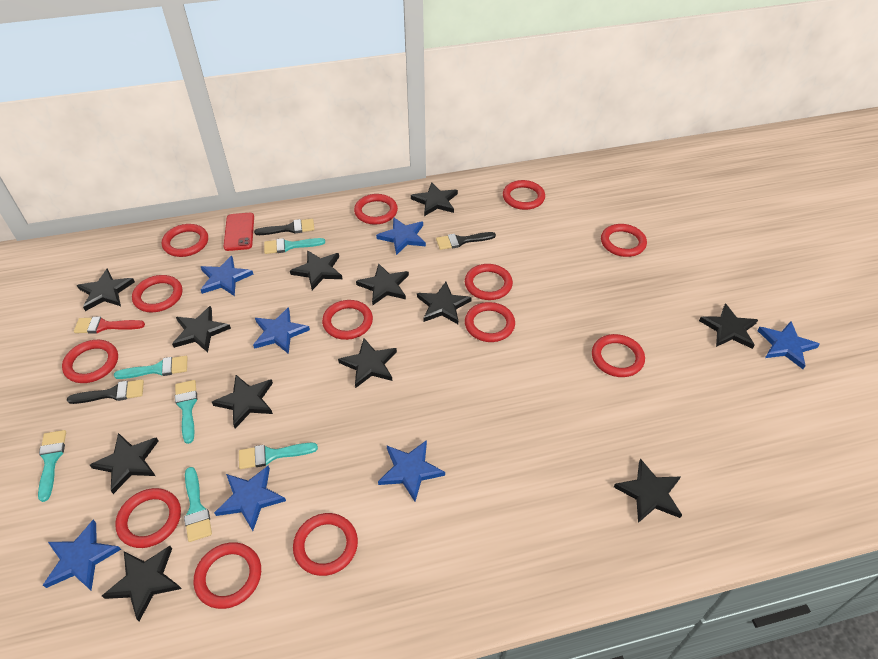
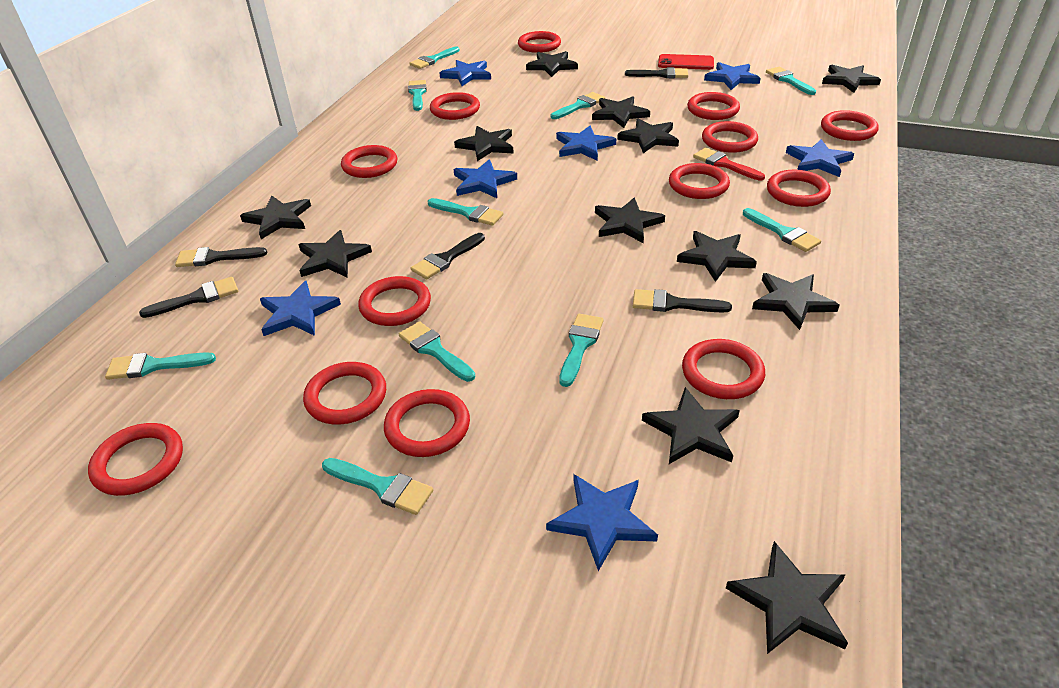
black brush: 3 -> 5
turquoise brush: 6 -> 10

